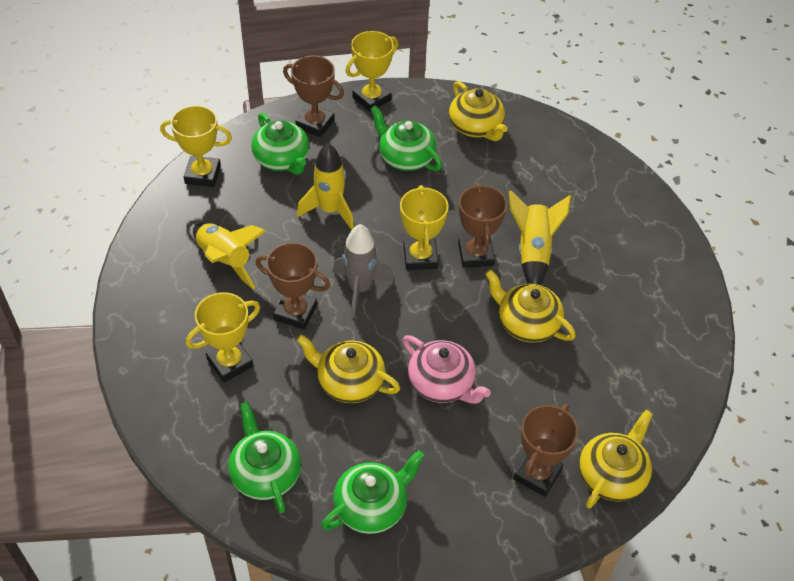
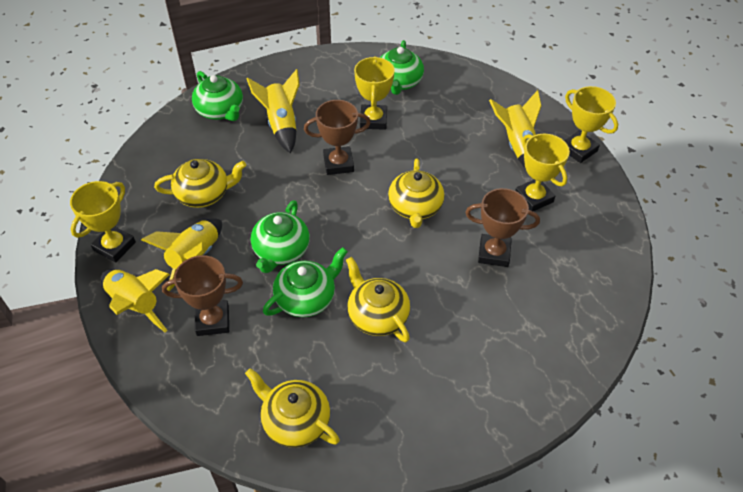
brown trophy: 4 -> 3
grey rocket: 1 -> 0
pink teapot: 1 -> 0
yellow rocket: 3 -> 4

